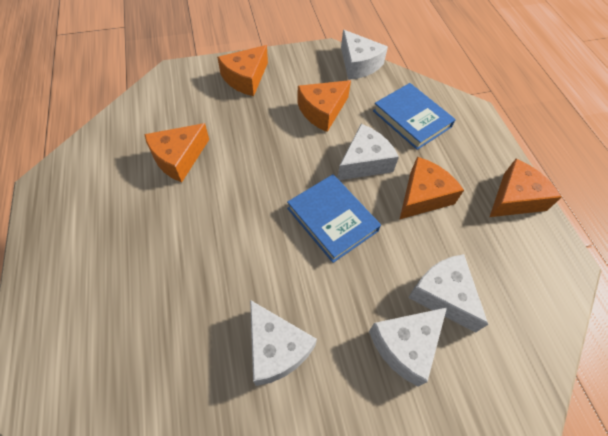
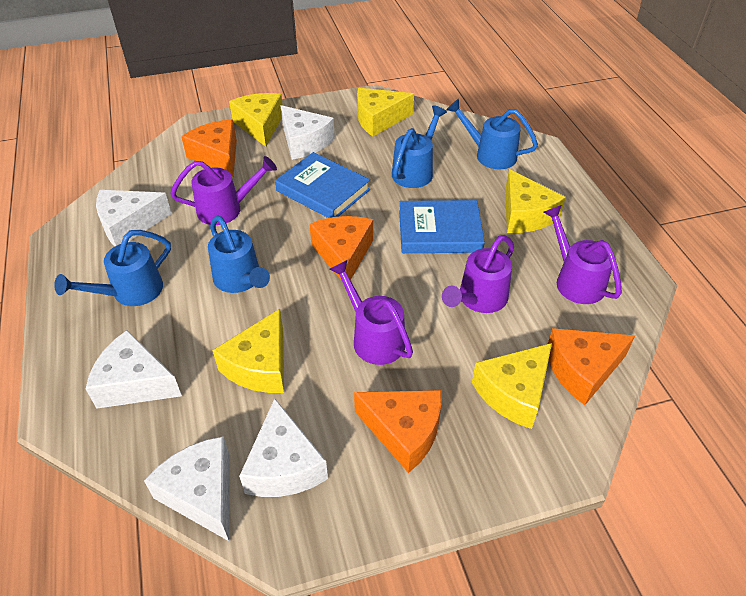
blue watering can: 0 -> 4
orange cheese: 5 -> 4
purple watering can: 0 -> 4
yellow cheese: 0 -> 5

